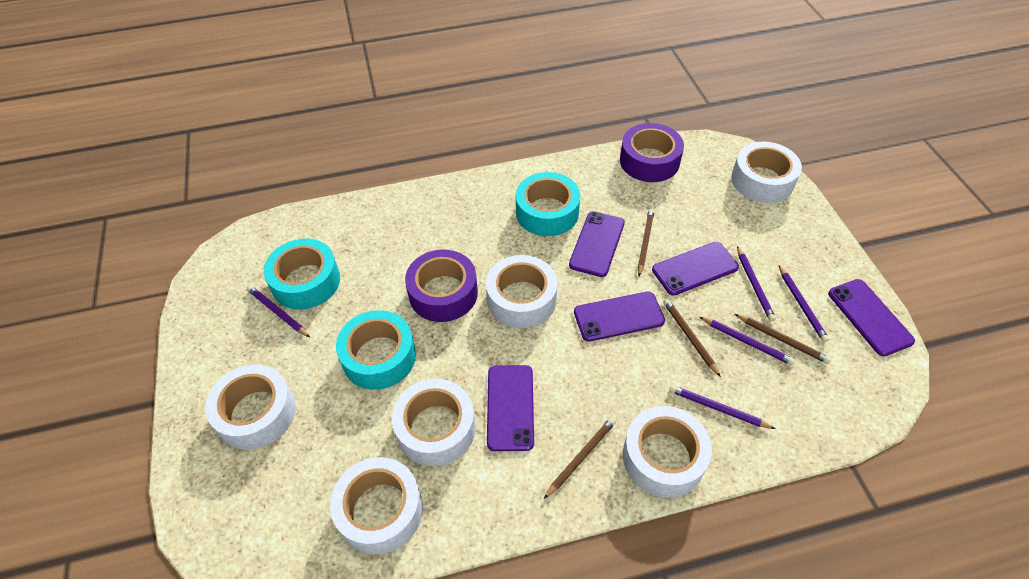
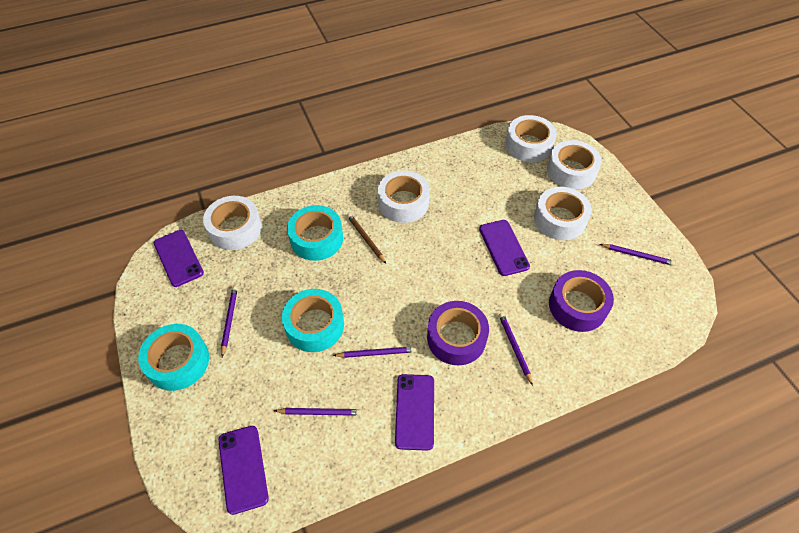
brown pencil: 4 -> 1
purple phone: 5 -> 4
white tape: 6 -> 5

